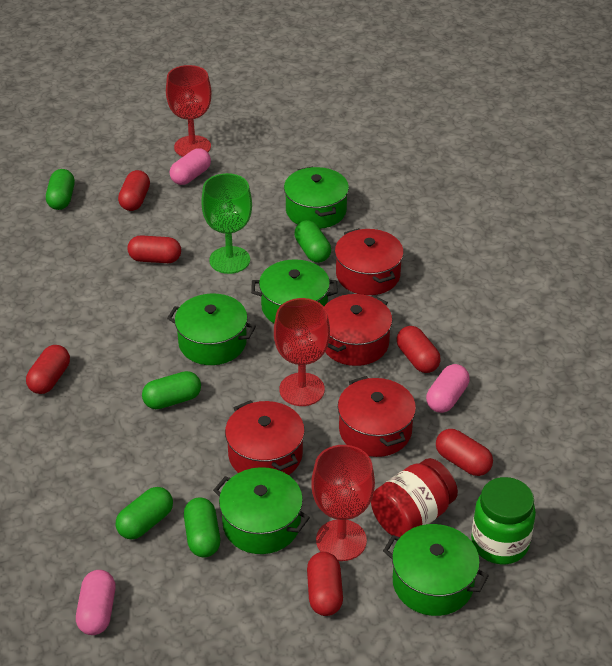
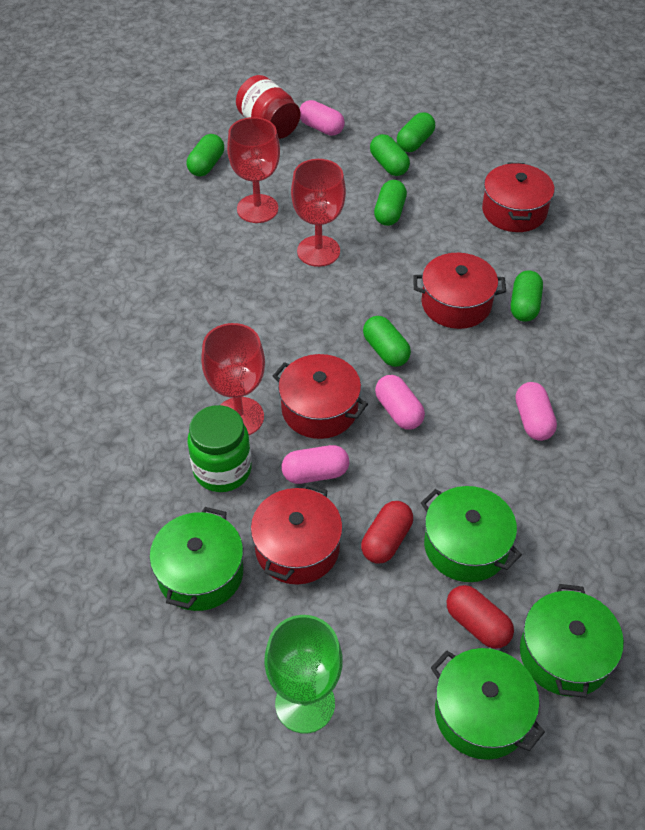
green capsule: 5 -> 6
green pot: 5 -> 4
pink capsule: 3 -> 4
red capsule: 6 -> 2

